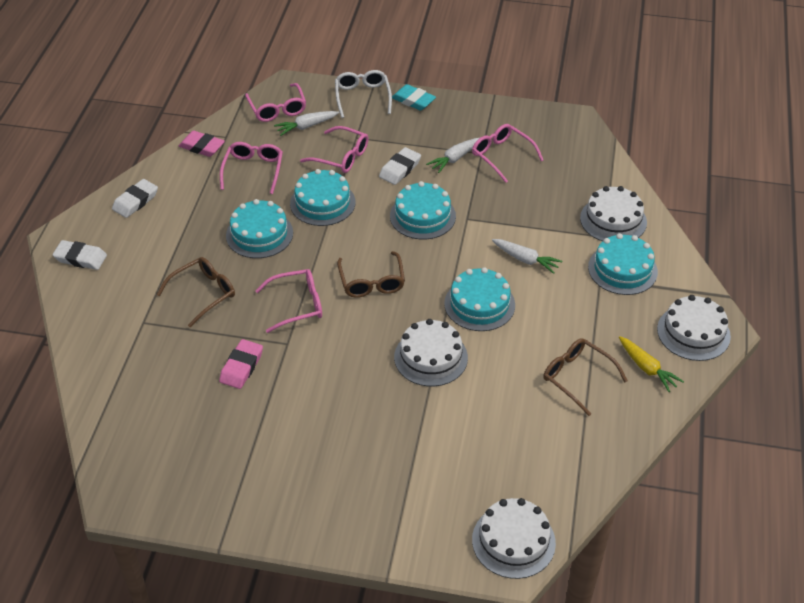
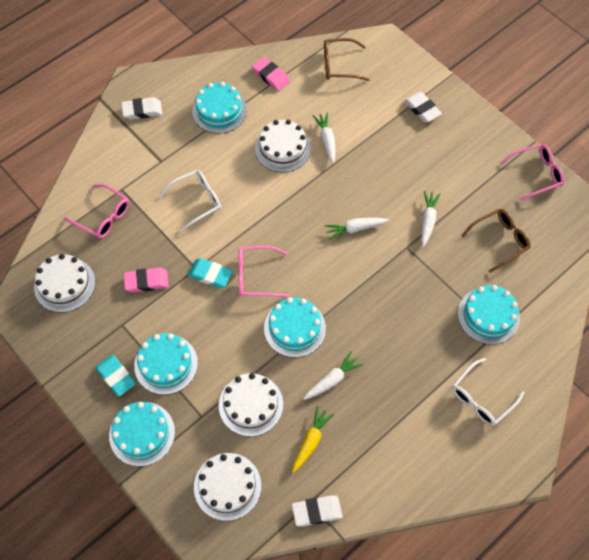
brown glasses: 3 -> 2
pink glasses: 5 -> 3
turquoise eraser: 1 -> 2
white carrot: 3 -> 4
white glasses: 1 -> 2

